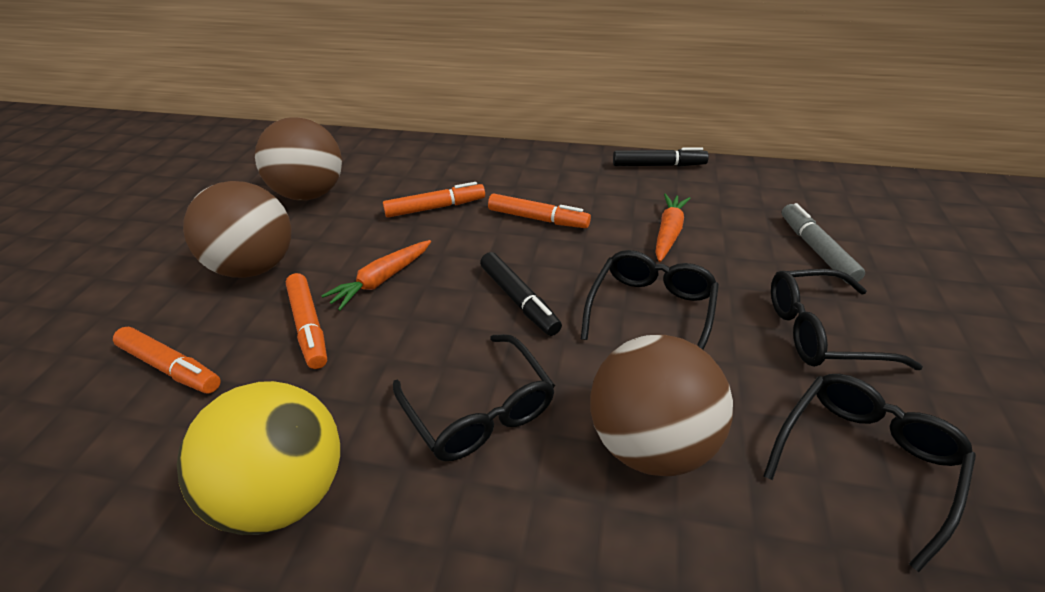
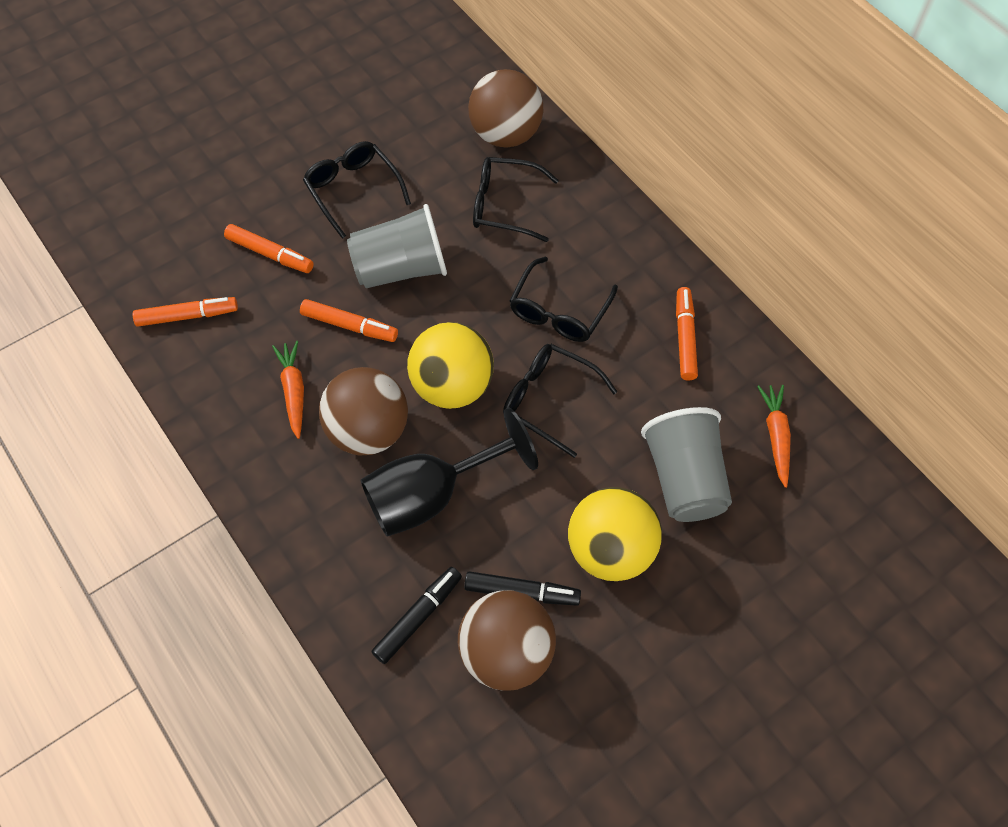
black goblet: 0 -> 1
grey cup: 0 -> 2
grey marker: 1 -> 0
yellow ball: 1 -> 2

